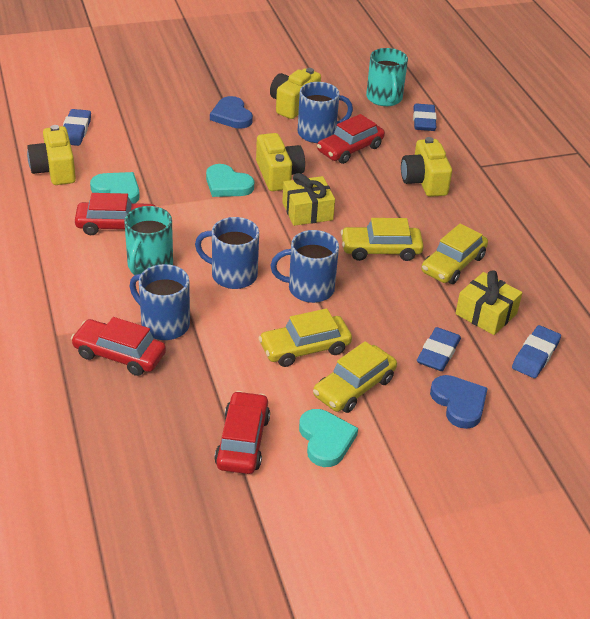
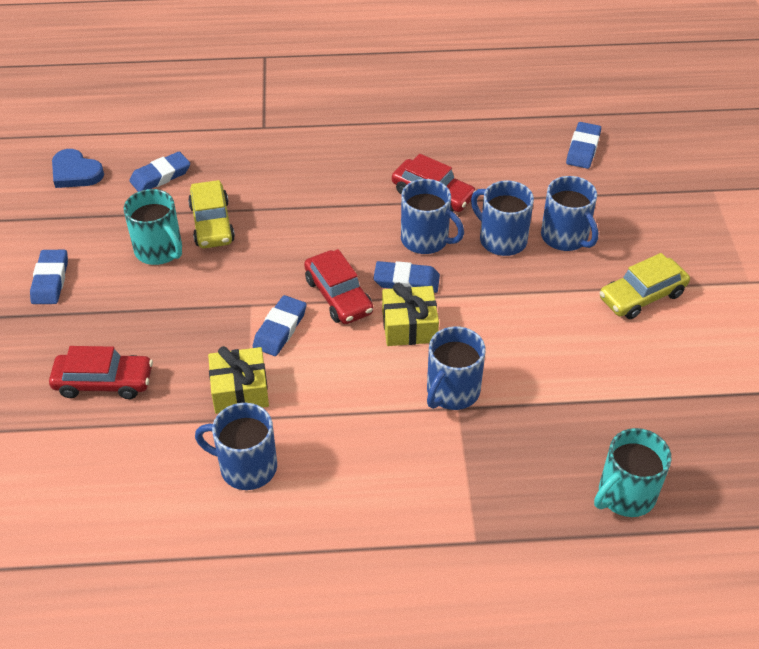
blue eraser: 4 -> 5
blue heart: 2 -> 1
blue mug: 4 -> 5
red car: 4 -> 3
turquoise heart: 3 -> 0
yellow camera: 4 -> 0
yellow car: 4 -> 2

